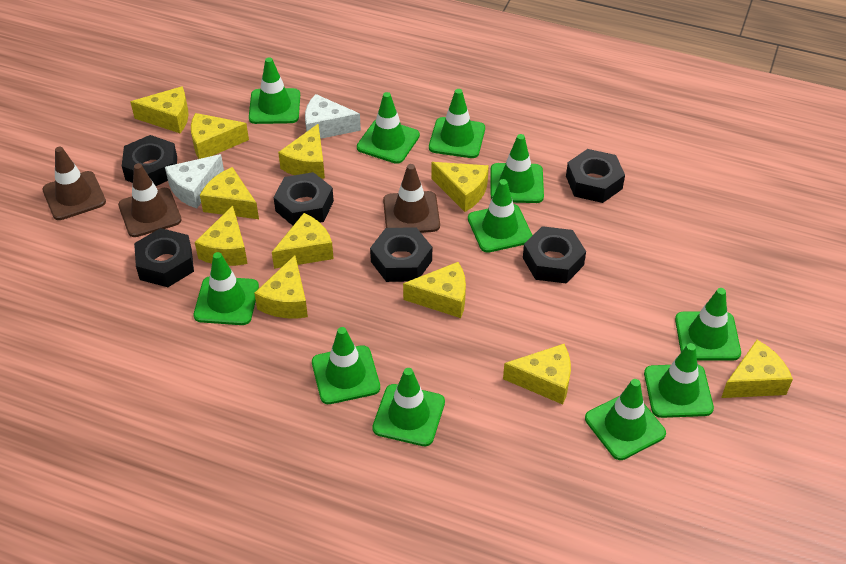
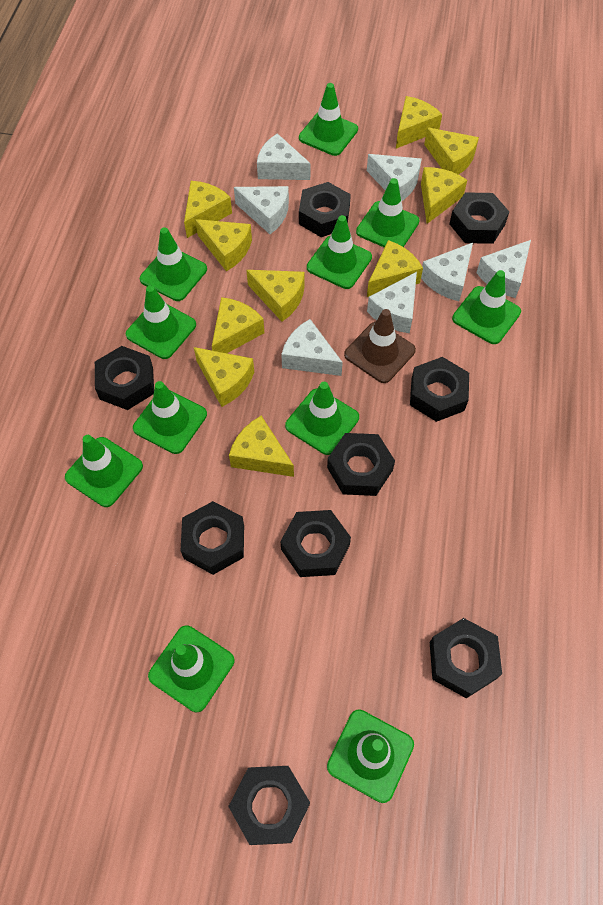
black nut: 6 -> 9
brown traffic cone: 3 -> 1
white cheese: 2 -> 7
yellow cheese: 11 -> 10

